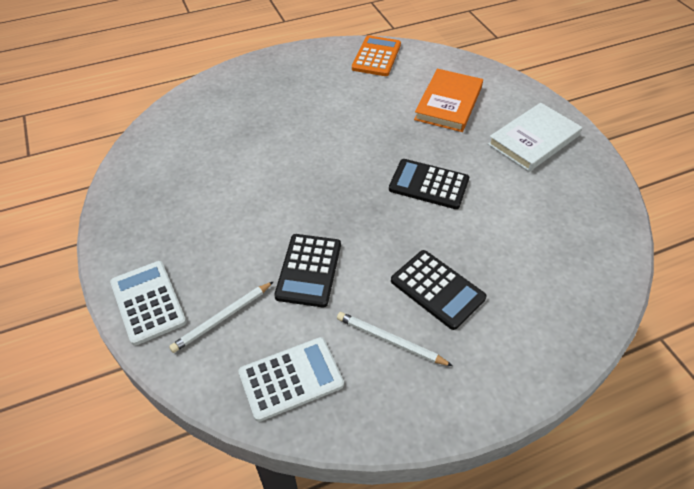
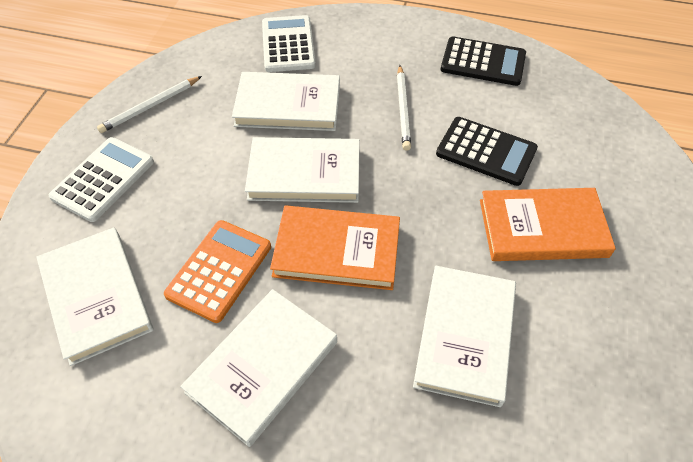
black calculator: 3 -> 2
orange book: 1 -> 2
white book: 1 -> 5

